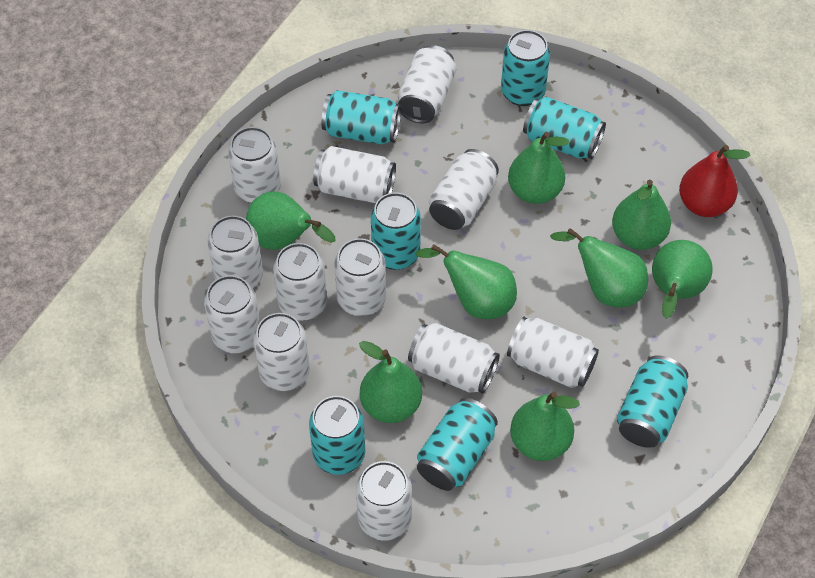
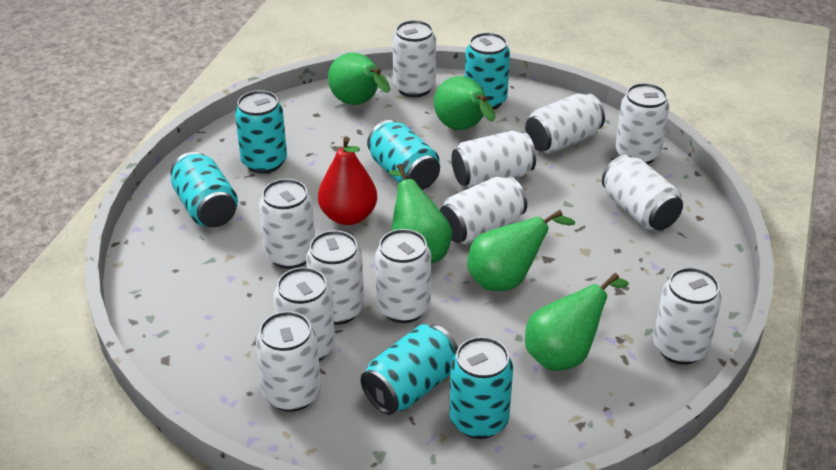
green pear: 8 -> 5
turquoise can: 7 -> 6

